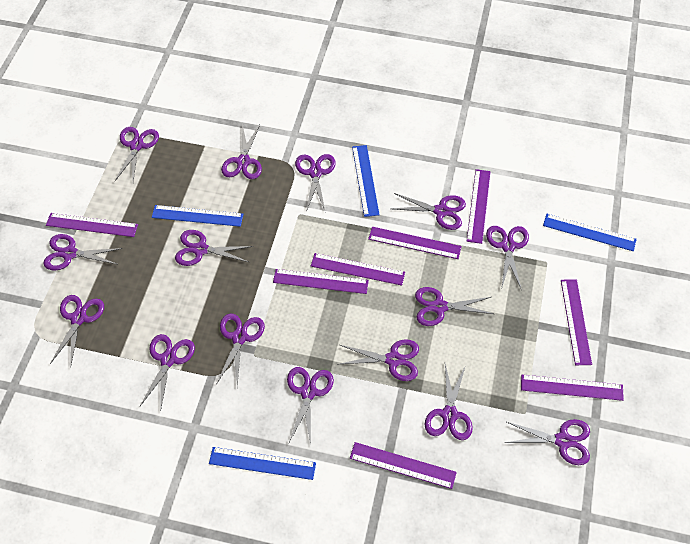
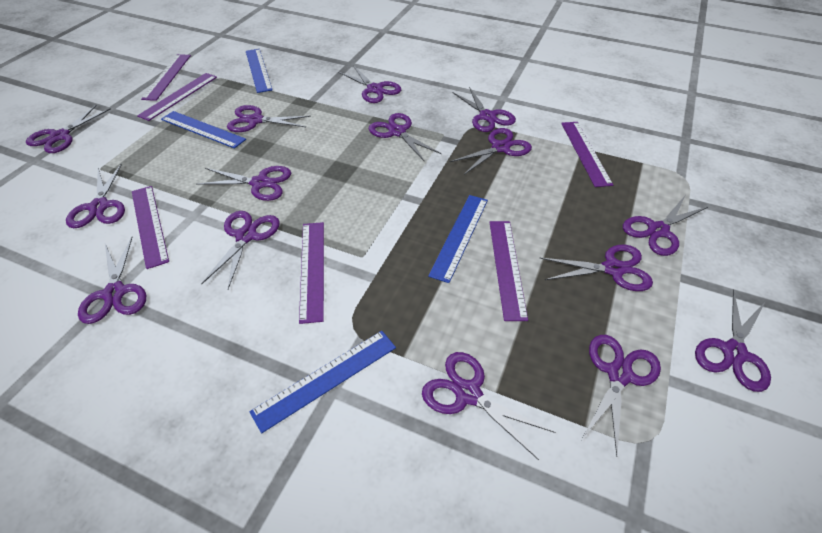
purple ruler: 8 -> 6

